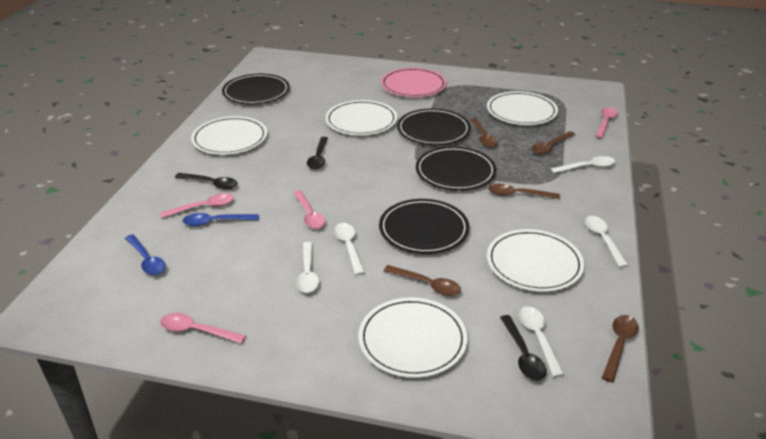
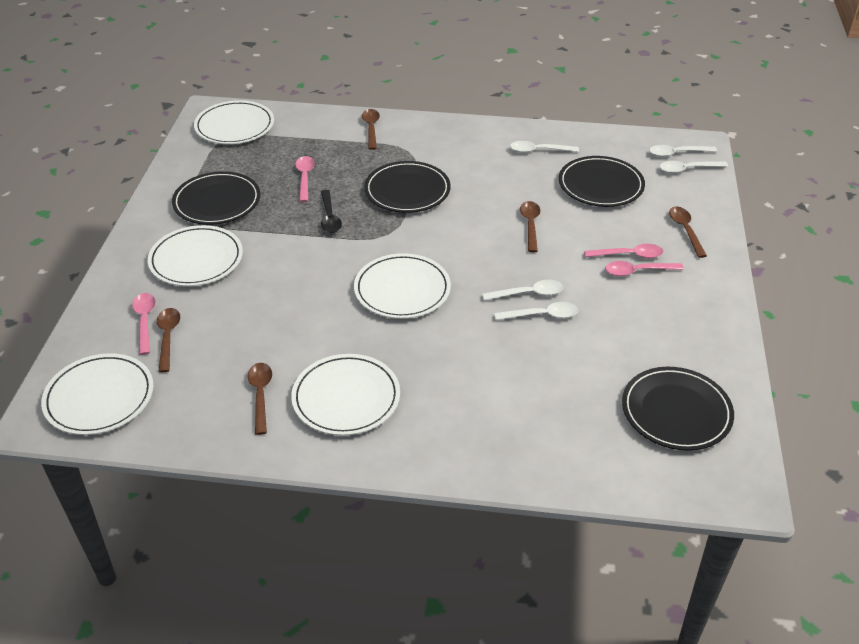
black spoon: 3 -> 1
blue spoon: 2 -> 0
pink plate: 1 -> 0

